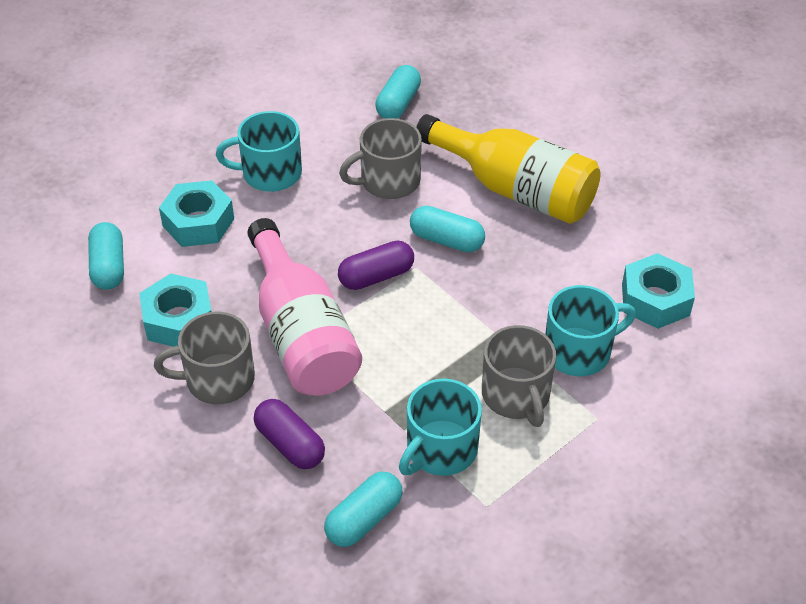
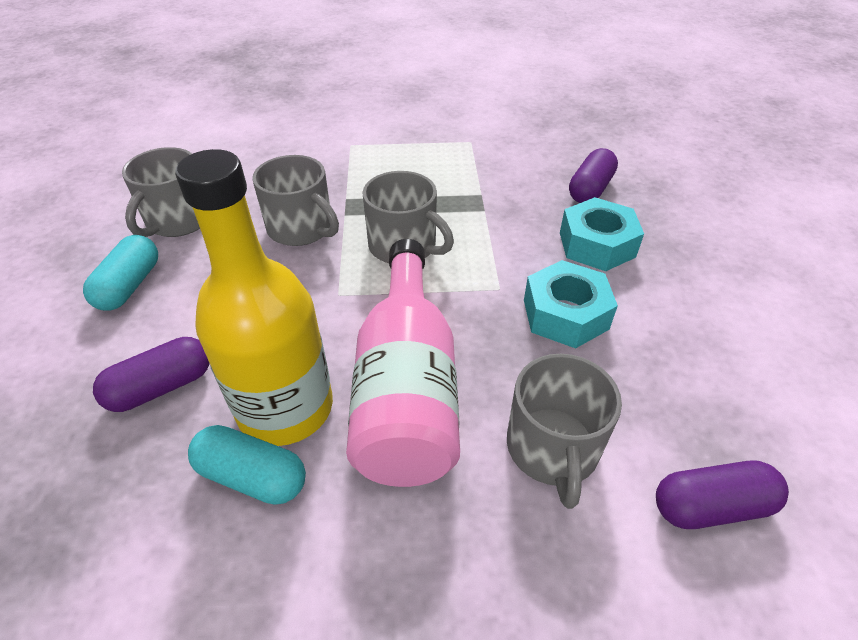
grey mug: 3 -> 4
purple capsule: 2 -> 3
turquoise capsule: 4 -> 2
turquoise mug: 3 -> 0
turquoise nut: 3 -> 2

